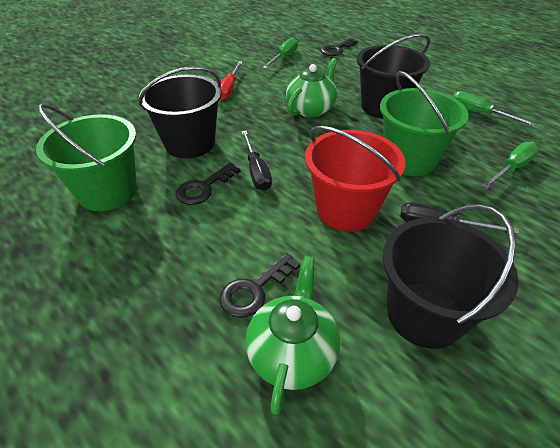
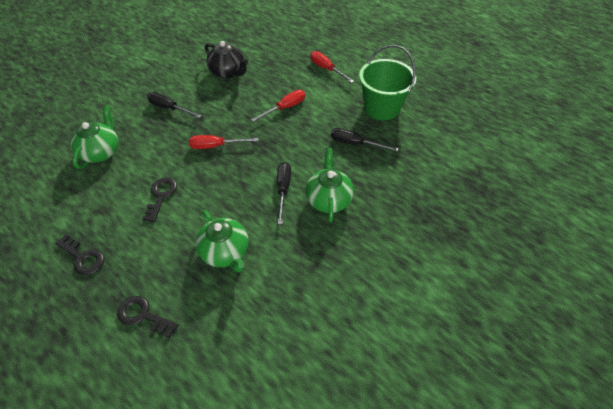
black bucket: 3 -> 0
black screwdriver: 2 -> 3
black teapot: 0 -> 1
green bucket: 2 -> 1
green screwdriver: 3 -> 0
green teapot: 2 -> 3
red bucket: 1 -> 0
red screwdriver: 1 -> 3

